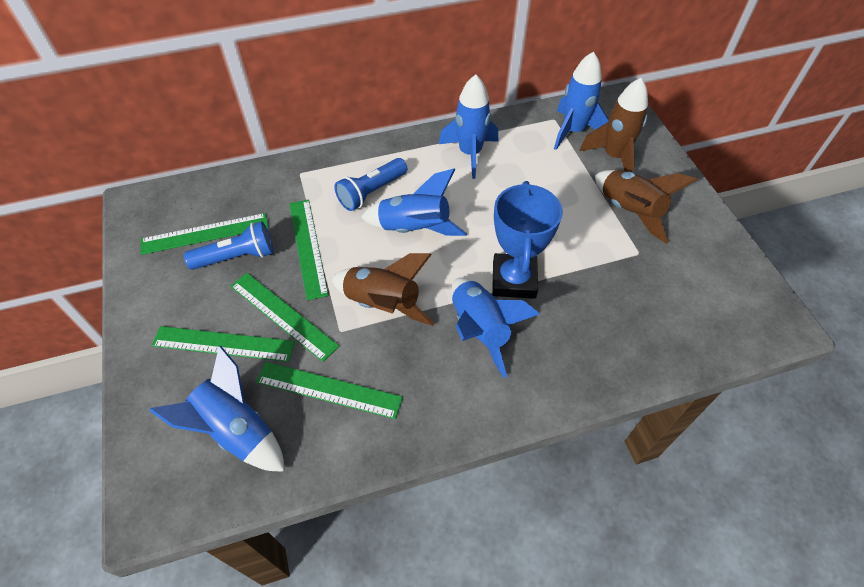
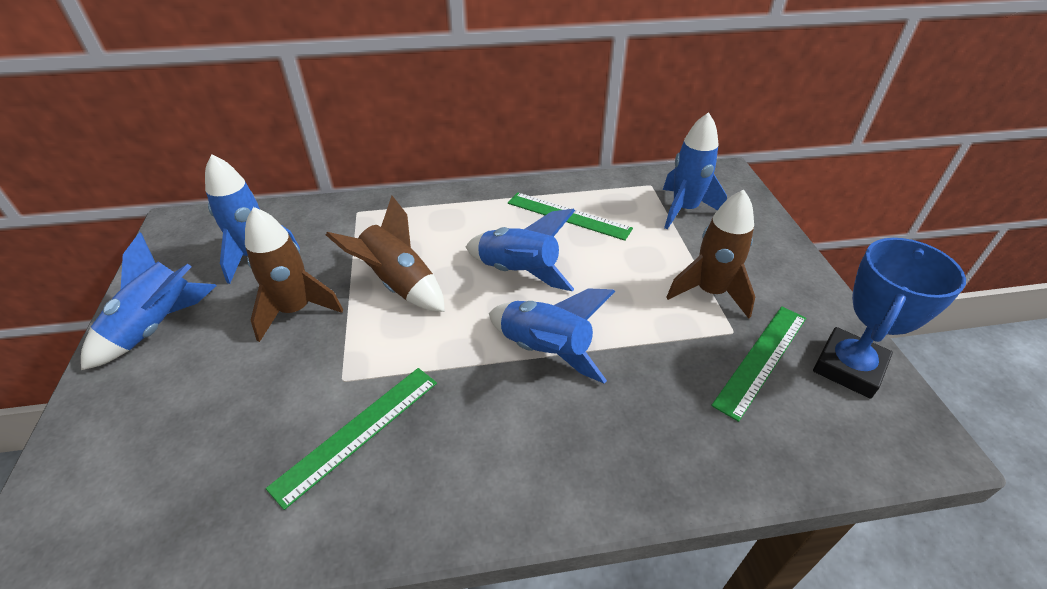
blue flashlight: 2 -> 0
green ruler: 5 -> 3

